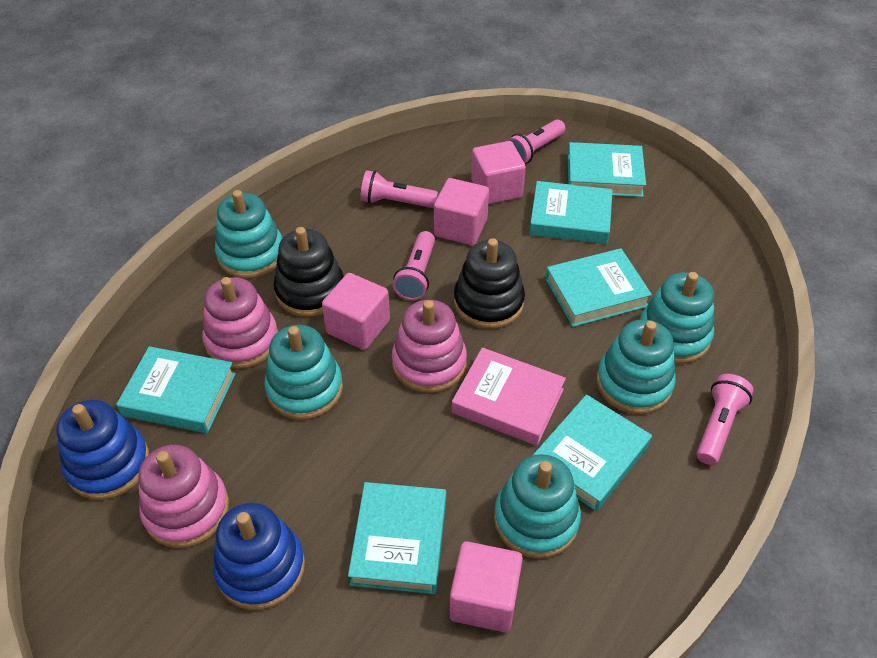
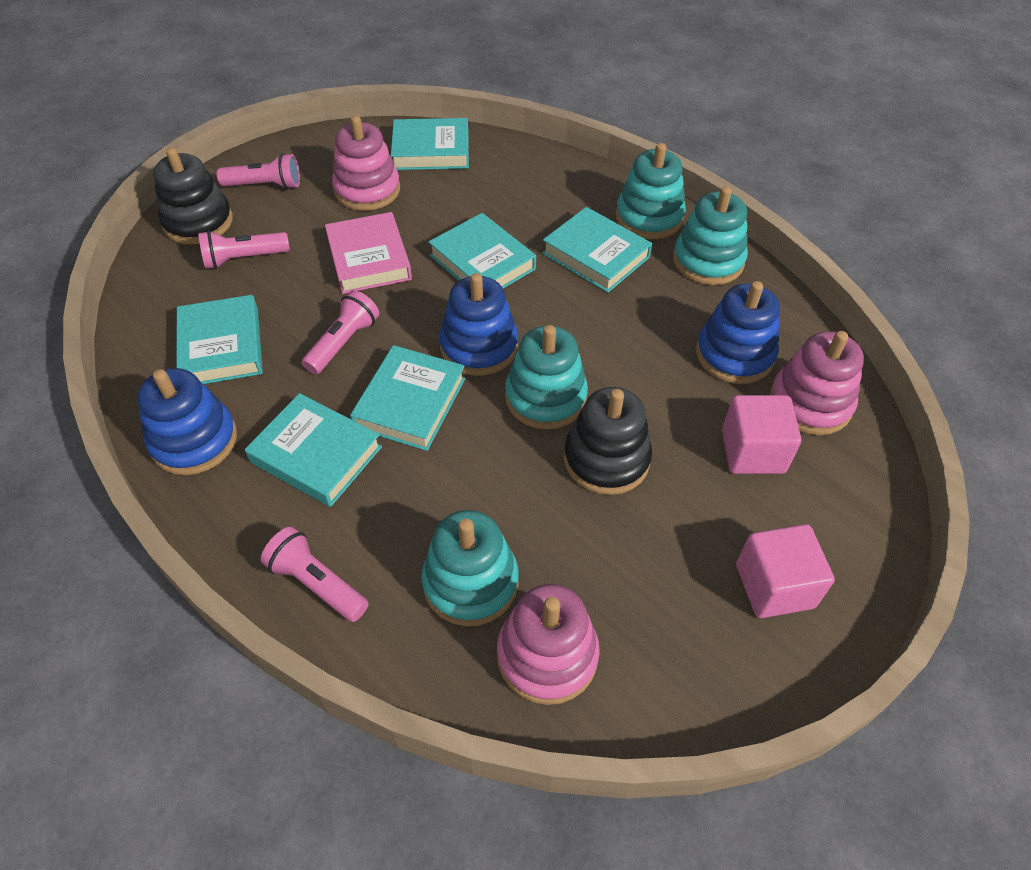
blue stacking toy: 2 -> 3
pink cube: 4 -> 2
turquoise stacking toy: 5 -> 4

